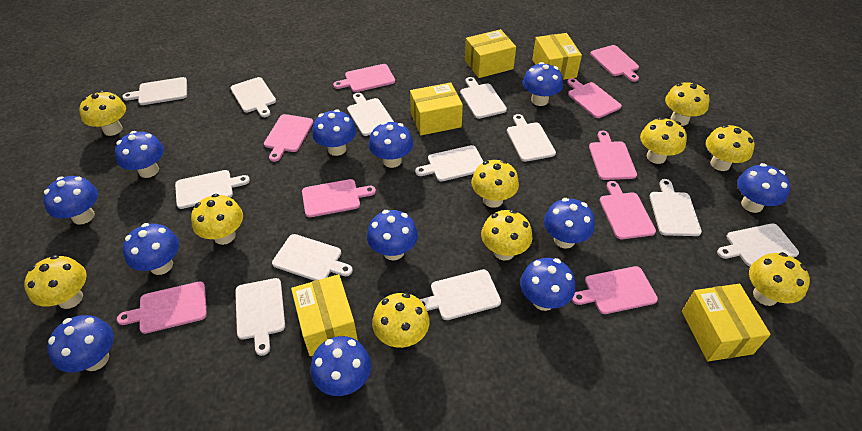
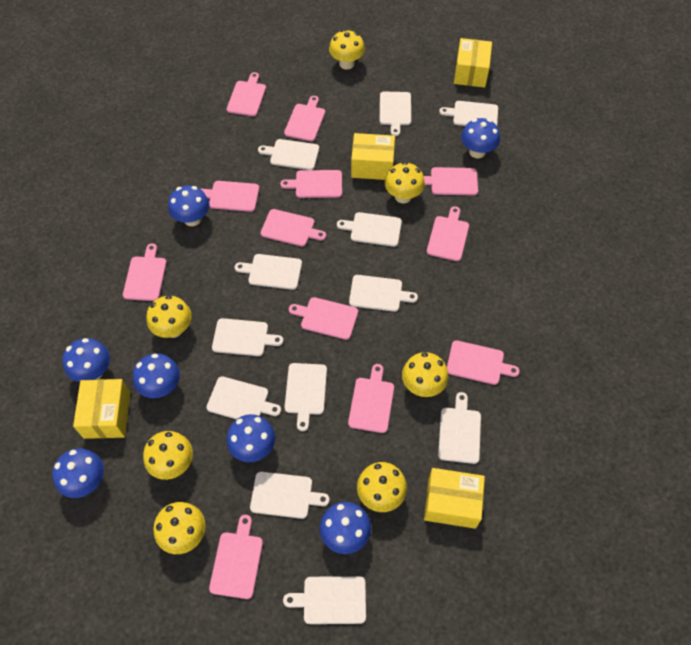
blue mushroom: 12 -> 7
pink cutting board: 9 -> 12
yellow box: 5 -> 4
yellow mushroom: 10 -> 7

